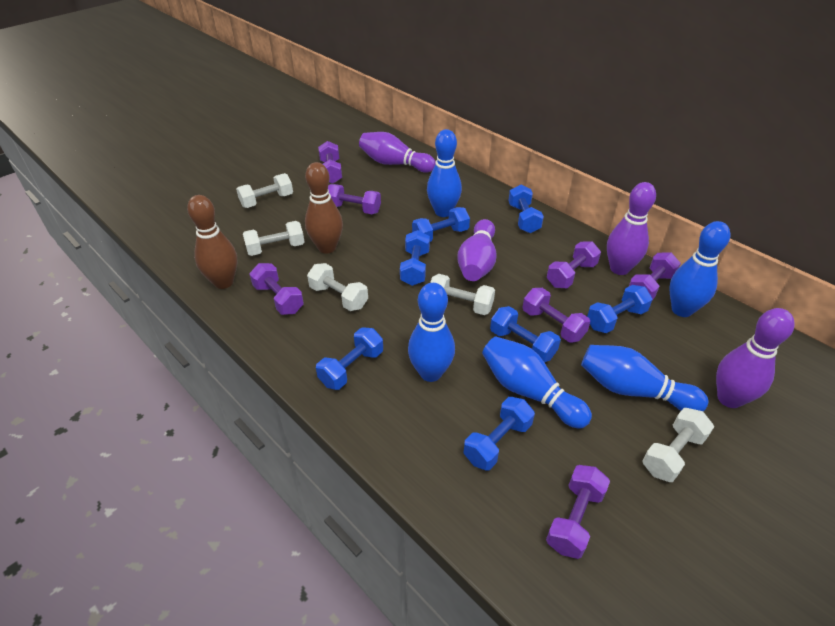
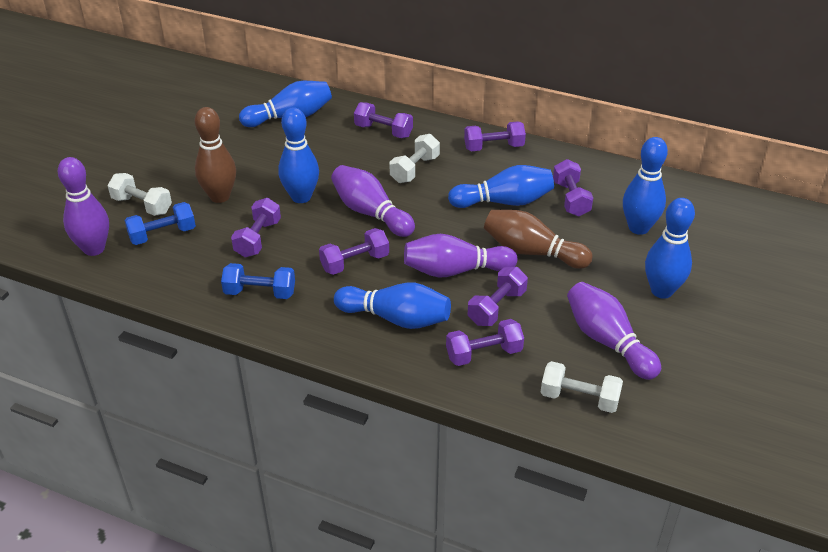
blue bowling pin: 5 -> 6
blue dumbbell: 7 -> 2
white dumbbell: 5 -> 3

